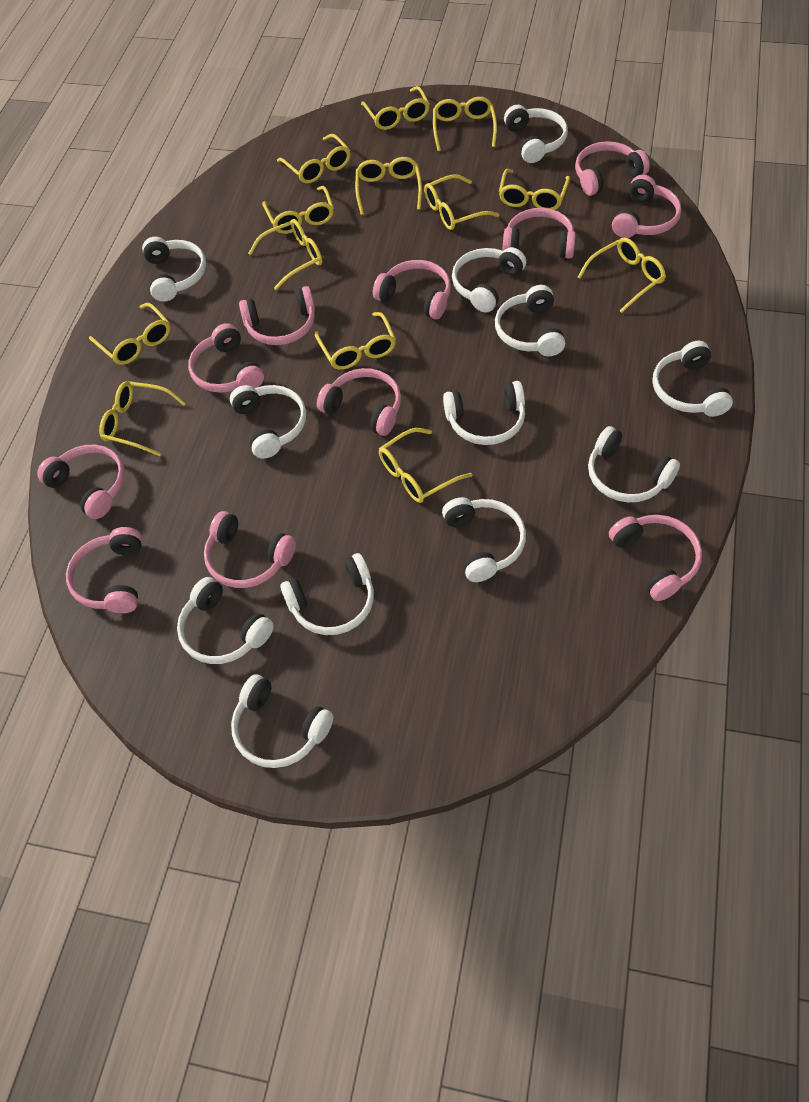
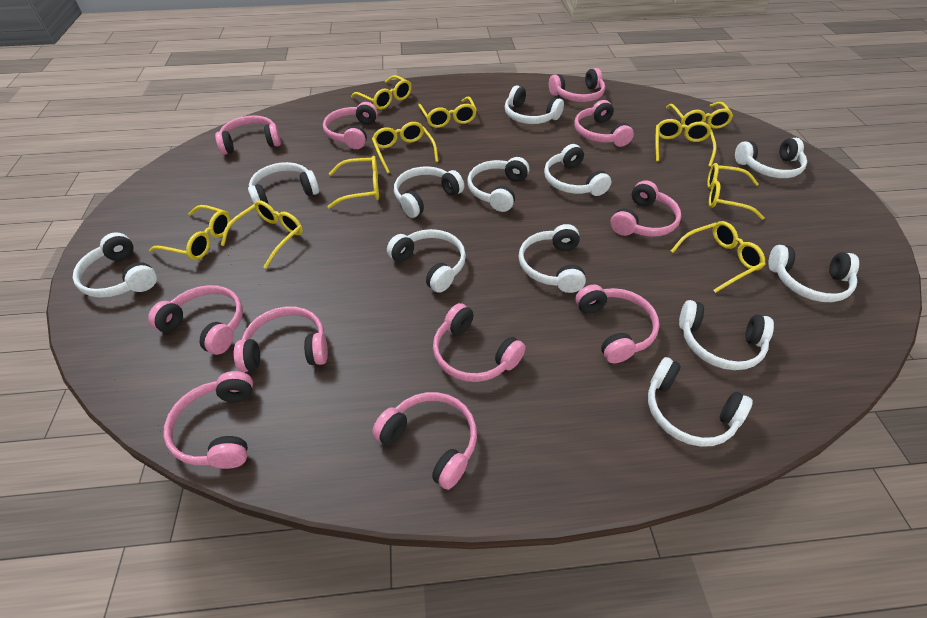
yellow glasses: 13 -> 10

